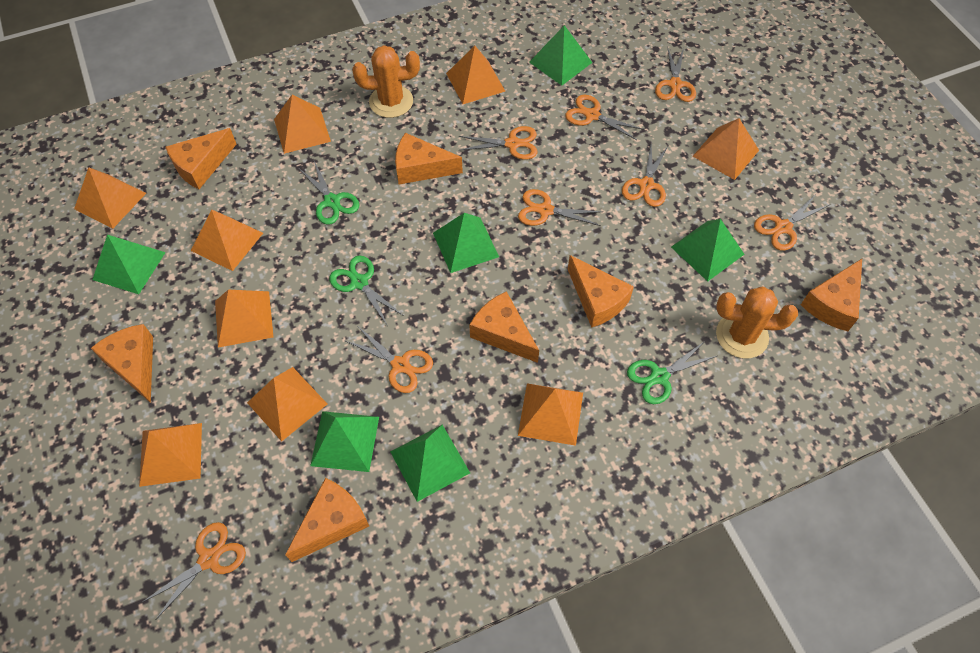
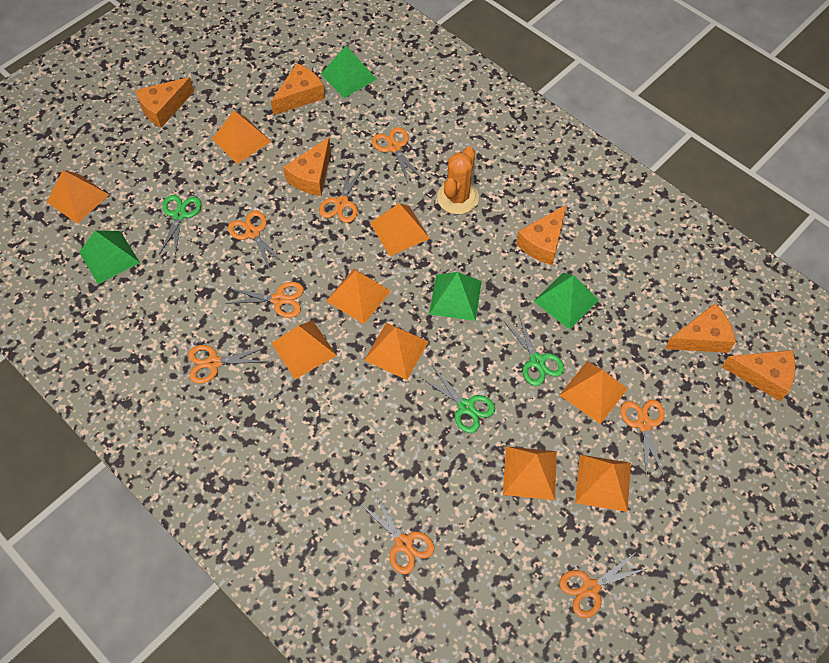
green pyramid: 6 -> 4
orange cactus: 2 -> 1
orange cheese: 7 -> 6

